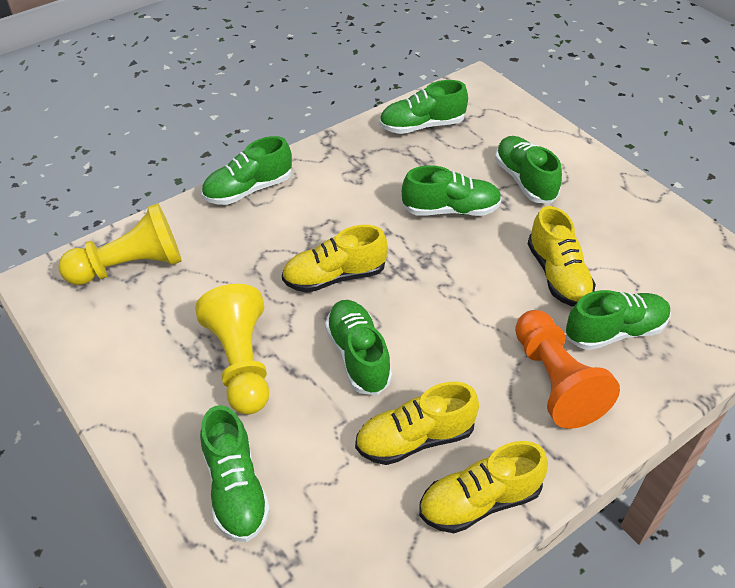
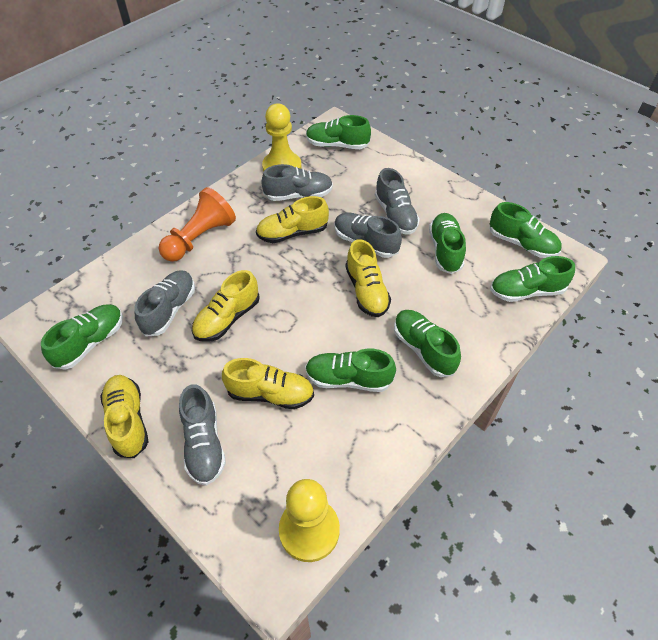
grey shoe: 0 -> 5
yellow shoe: 4 -> 5

